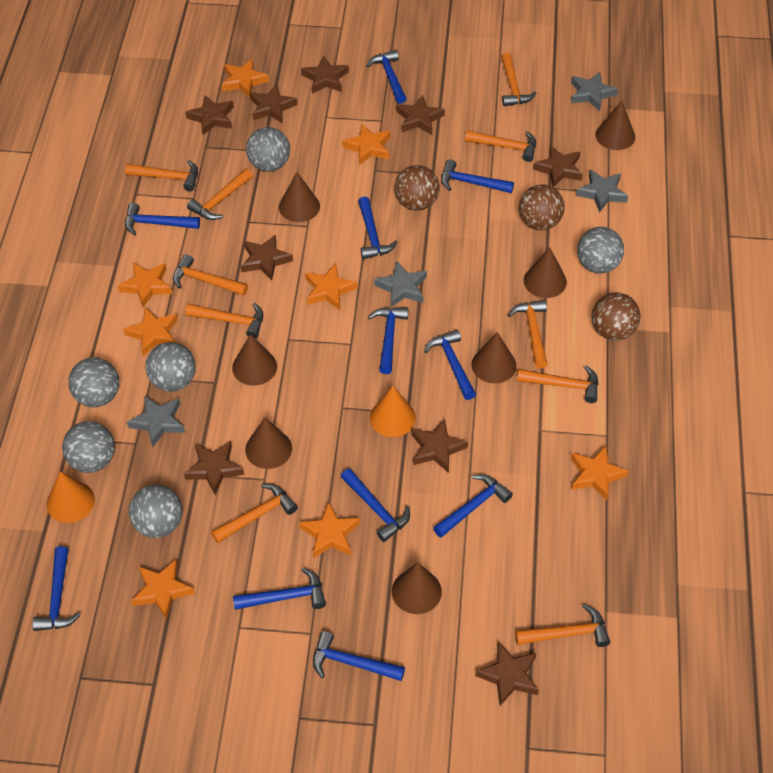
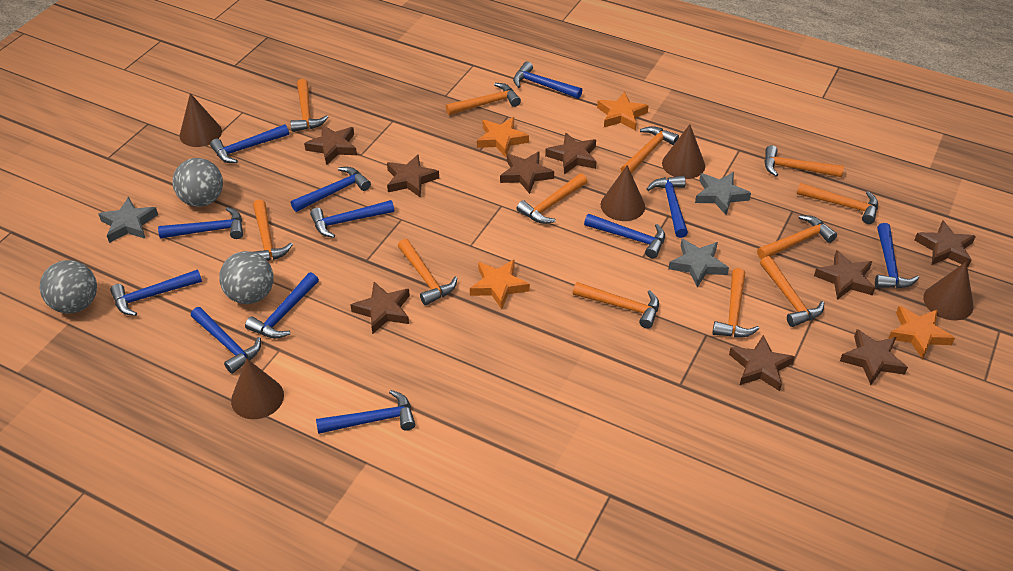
blue hammer: 11 -> 12
brown ball: 3 -> 0
brown cone: 7 -> 5
grey ball: 6 -> 3
grey star: 4 -> 3
orange cone: 2 -> 0
orange hammer: 10 -> 12
orange star: 8 -> 4

